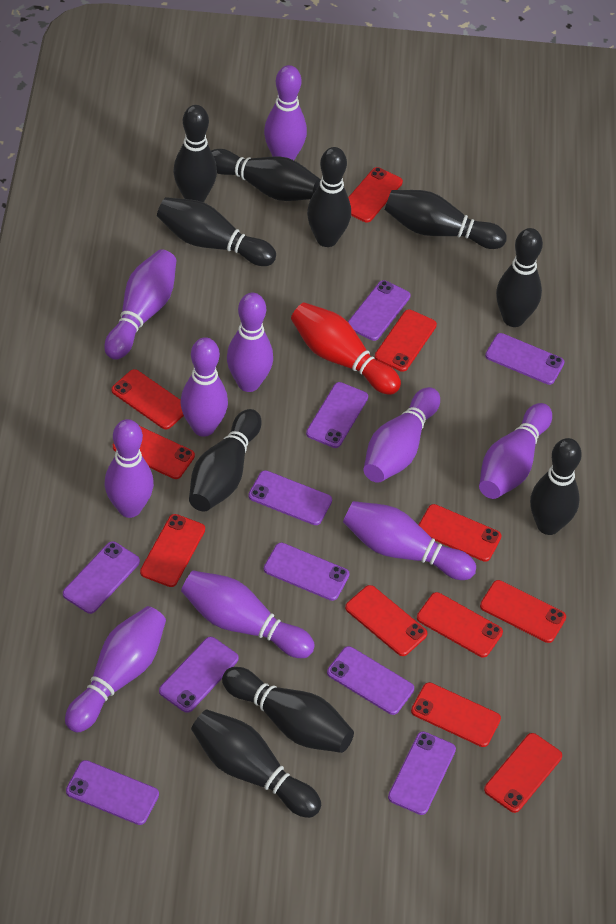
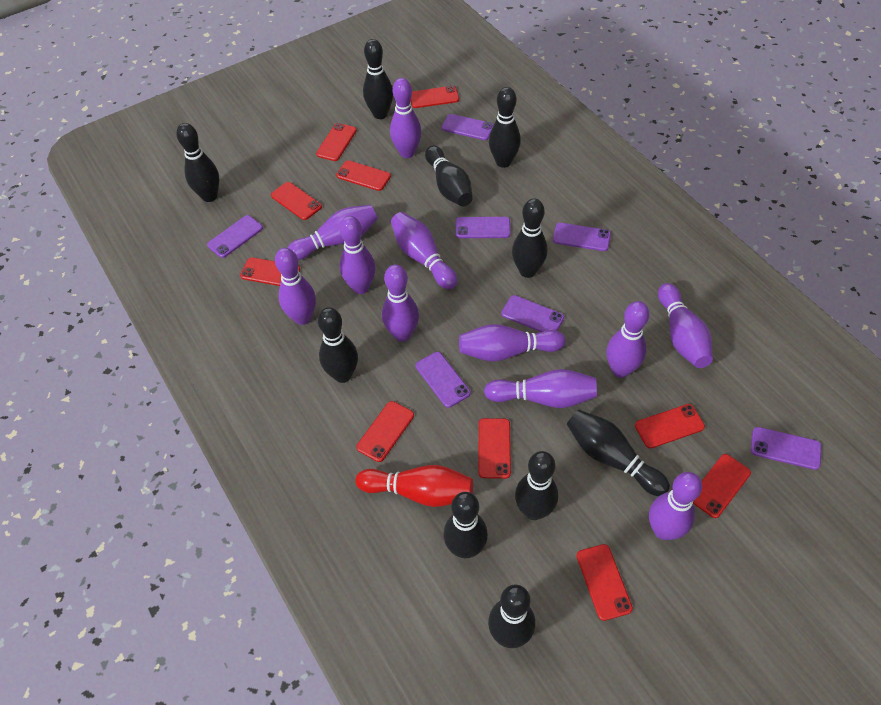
purple bowling pin: 10 -> 11
purple phone: 10 -> 7
red phone: 11 -> 10

